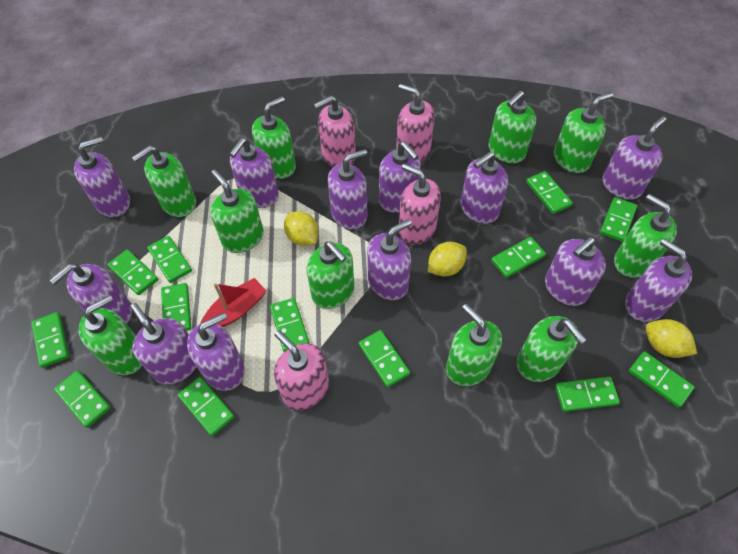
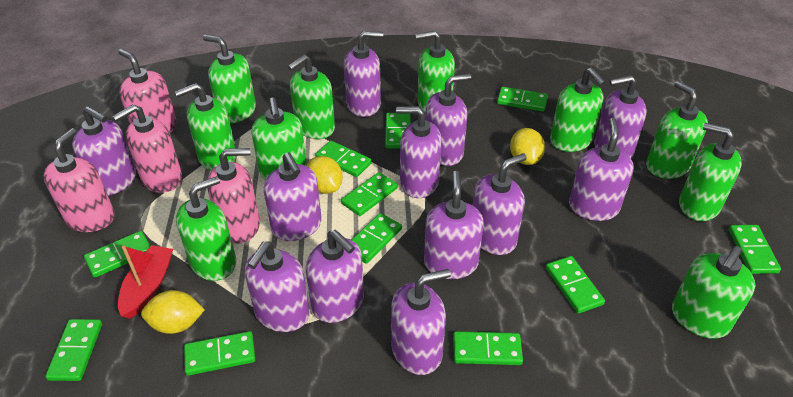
green domino: 13 -> 11

